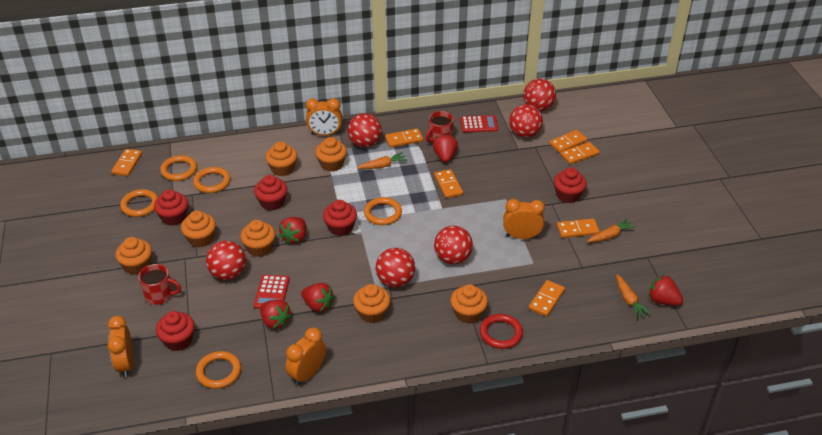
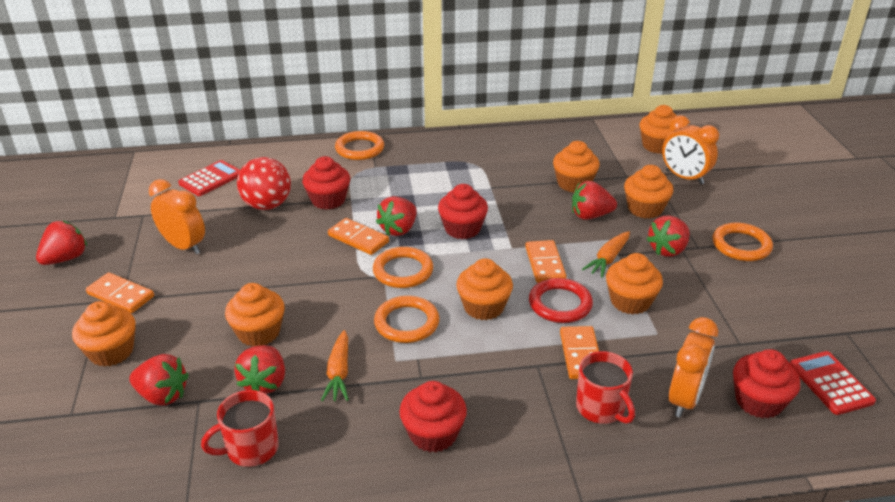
orange carrot: 3 -> 2
orange clock: 4 -> 3
orange domino: 7 -> 4
orange ring: 5 -> 4
red ball: 6 -> 1
red cupcake: 5 -> 4
red strawberry: 5 -> 6

